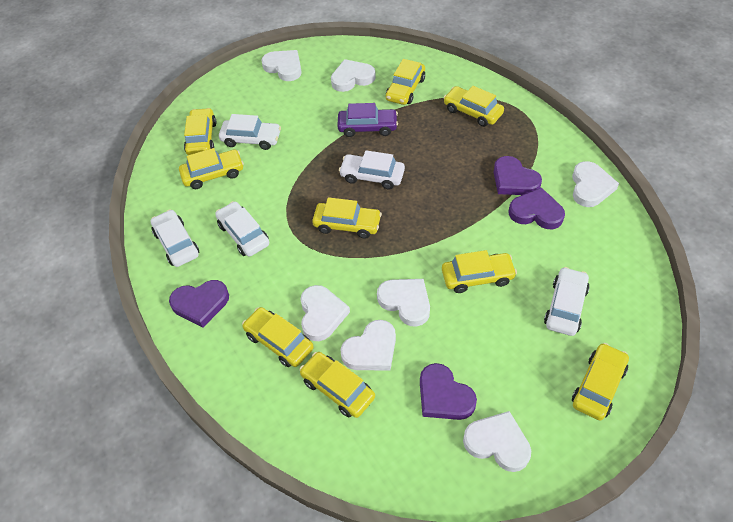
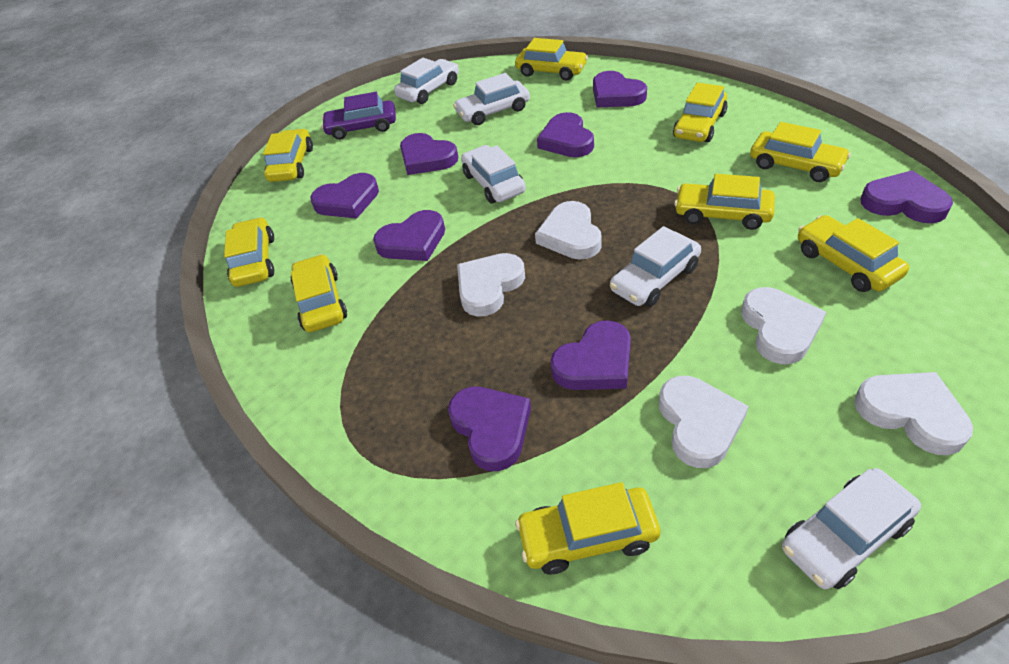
purple heart: 4 -> 8
white heart: 7 -> 5

